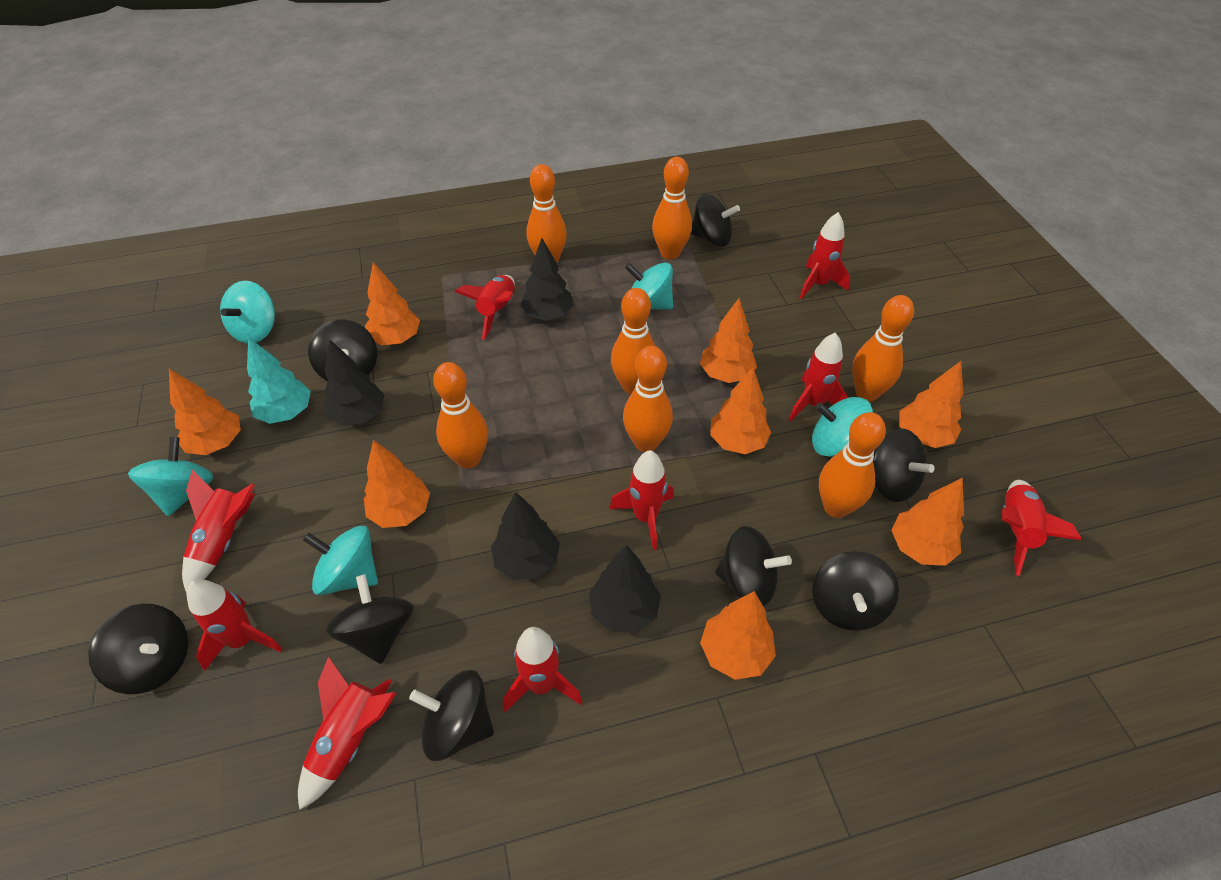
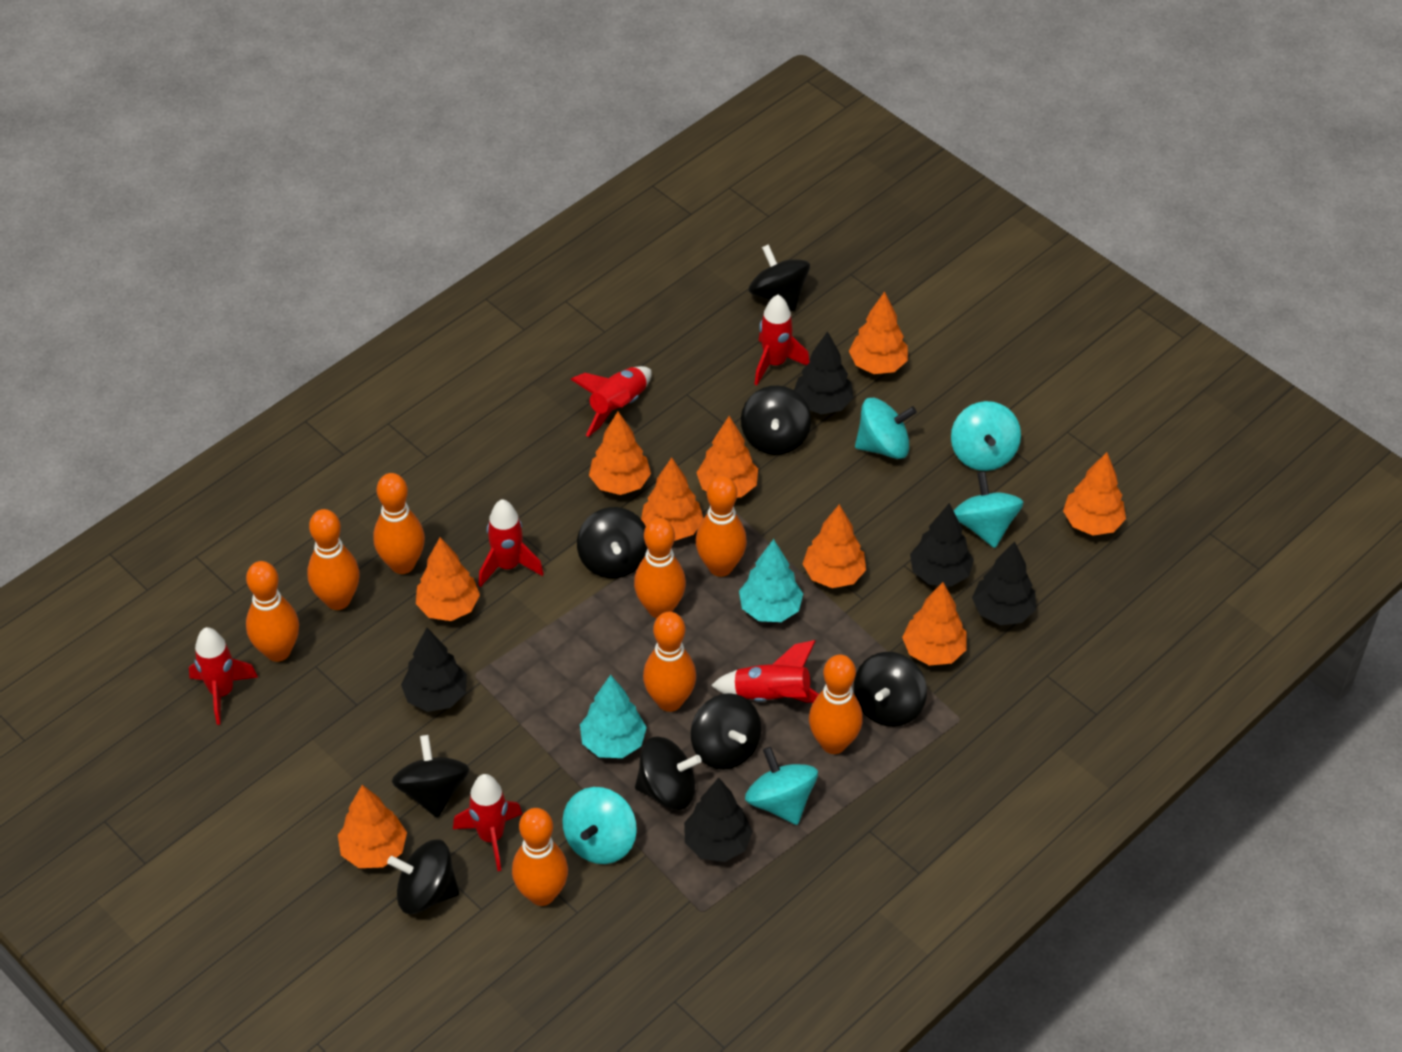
black tree: 4 -> 5
orange bowling pin: 7 -> 8
orange tree: 8 -> 9
red rocket: 9 -> 6
turquoise tree: 1 -> 2

